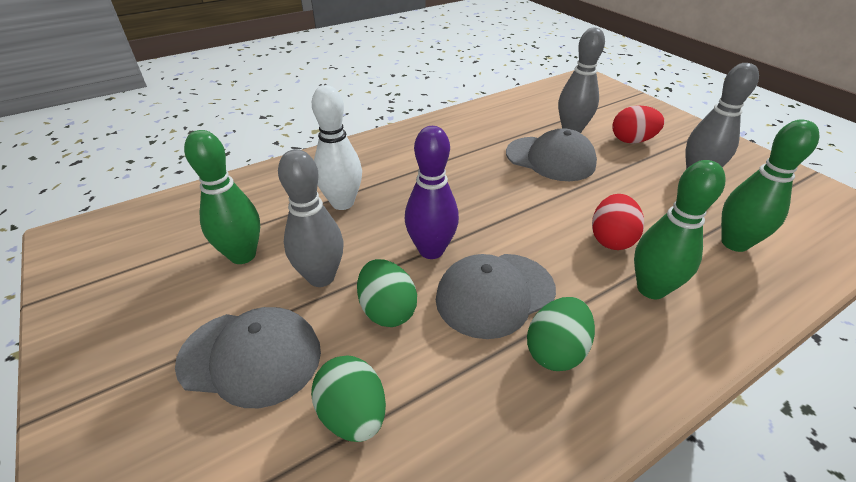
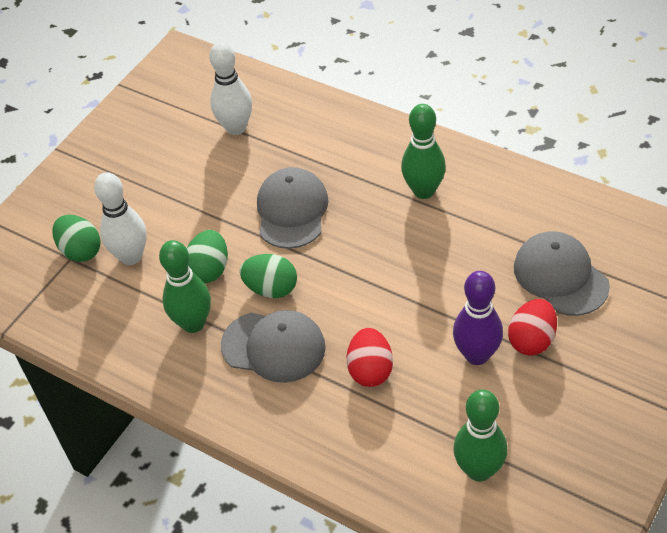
grey bowling pin: 3 -> 0
white bowling pin: 1 -> 2

